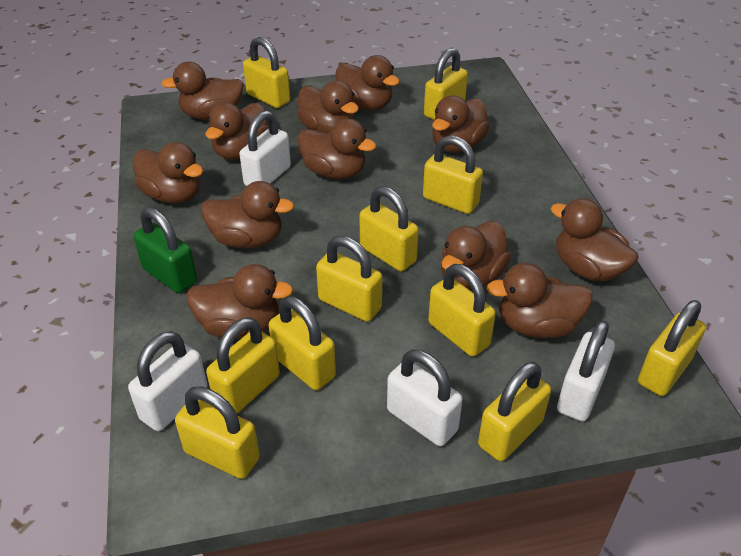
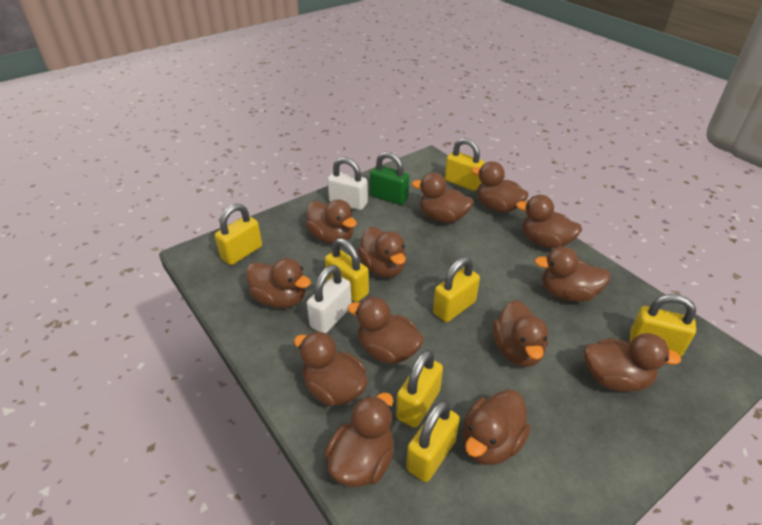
brown duck: 12 -> 13
white padlock: 4 -> 2
yellow padlock: 11 -> 7

